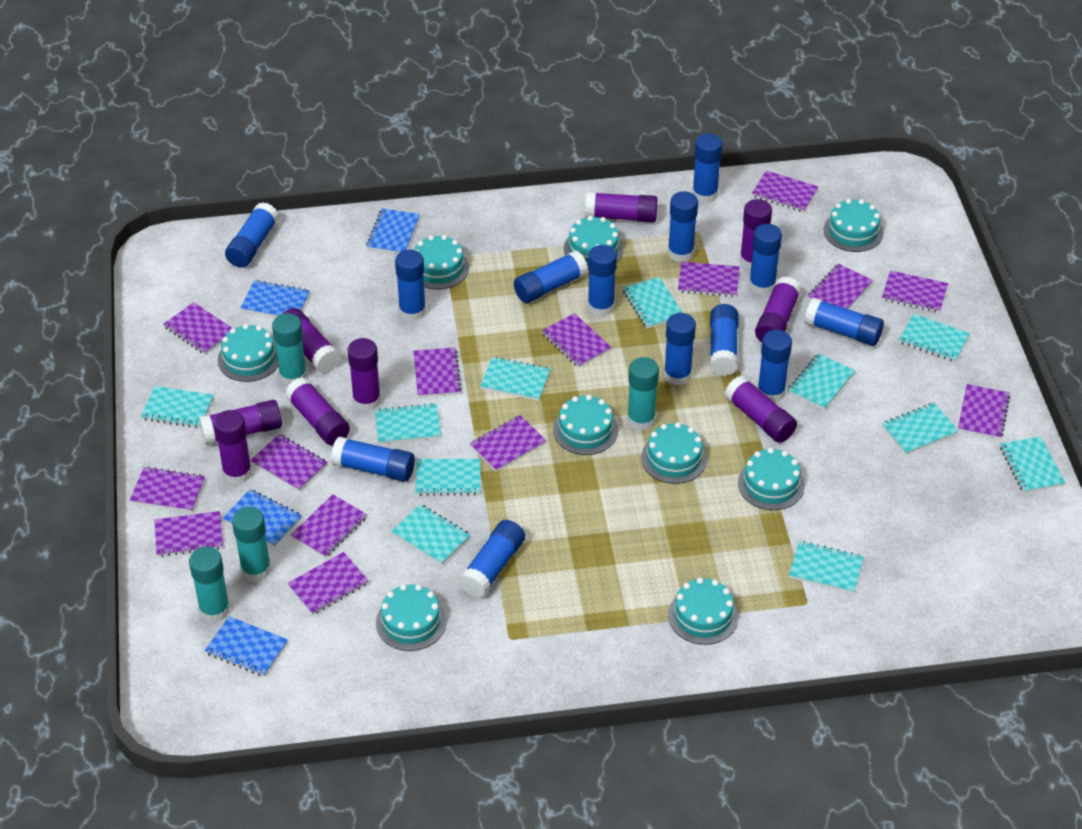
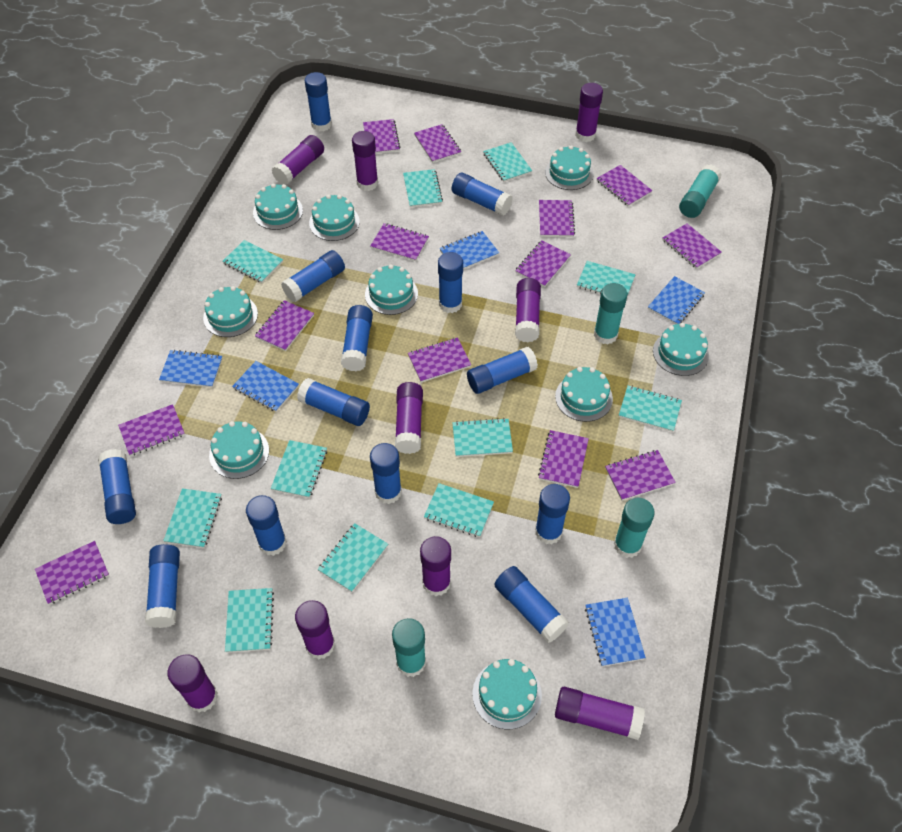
blue notebook: 4 -> 5
purple notebook: 14 -> 13

